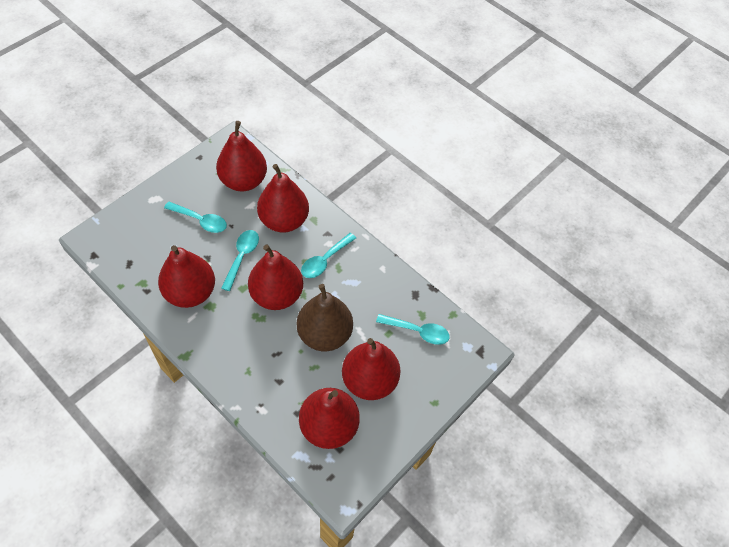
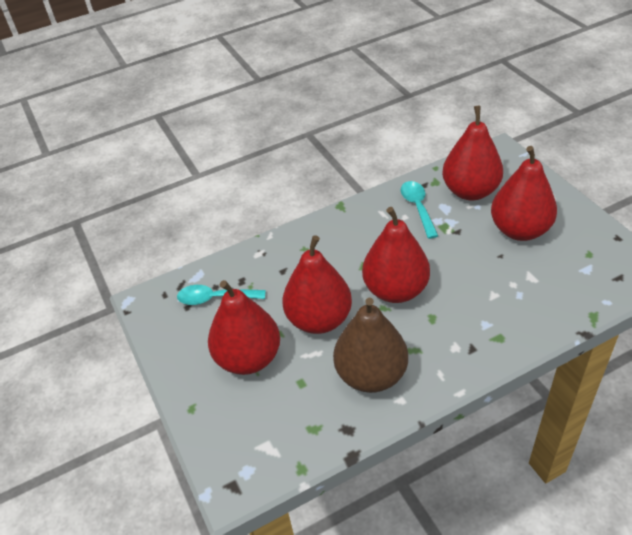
red pear: 6 -> 5
turquoise spoon: 4 -> 2

